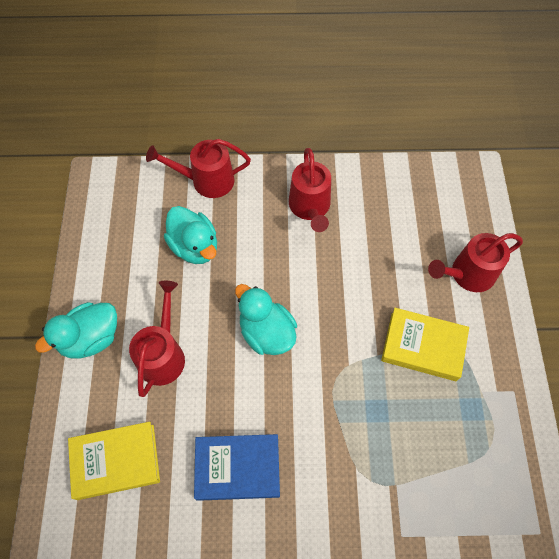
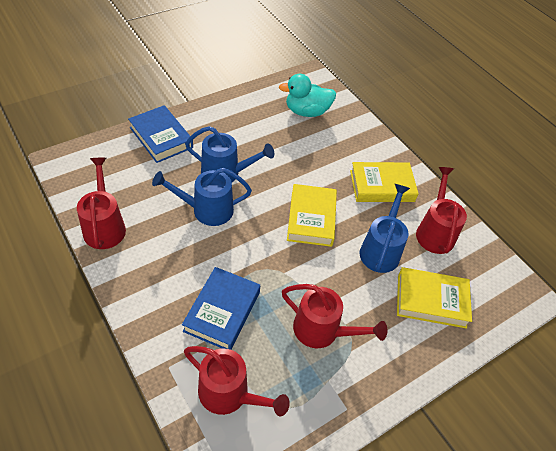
blue book: 1 -> 2
blue watering can: 0 -> 3
turquoise duck: 3 -> 1
yellow book: 2 -> 3

